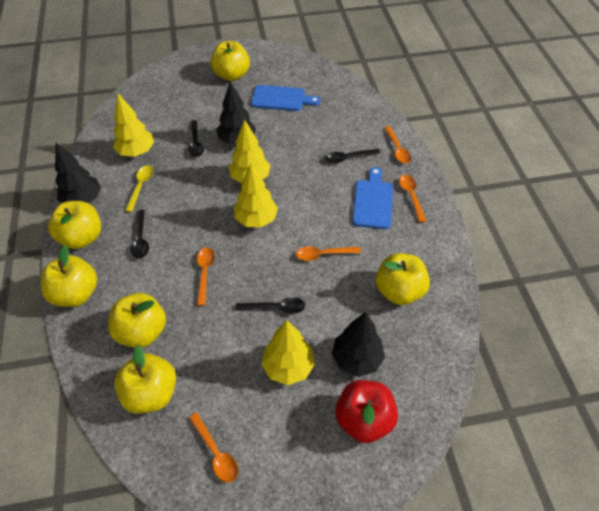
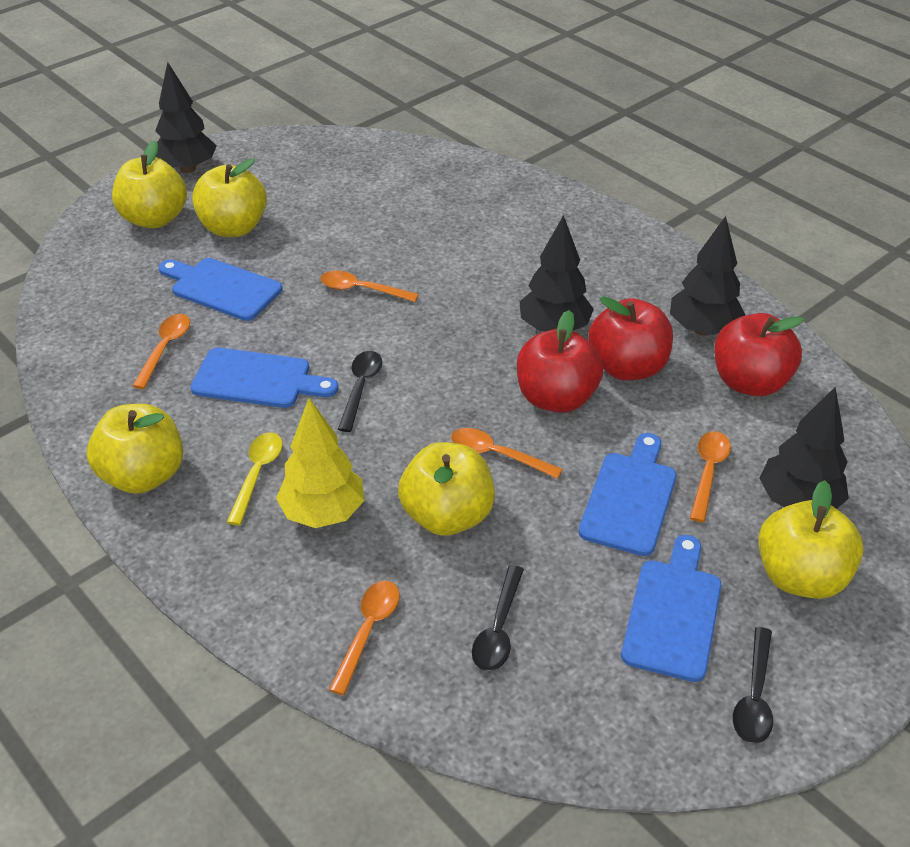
black spoon: 4 -> 3
black tree: 3 -> 4
blue cutting board: 2 -> 4
red apple: 1 -> 3
yellow apple: 6 -> 5
yellow tree: 4 -> 1

